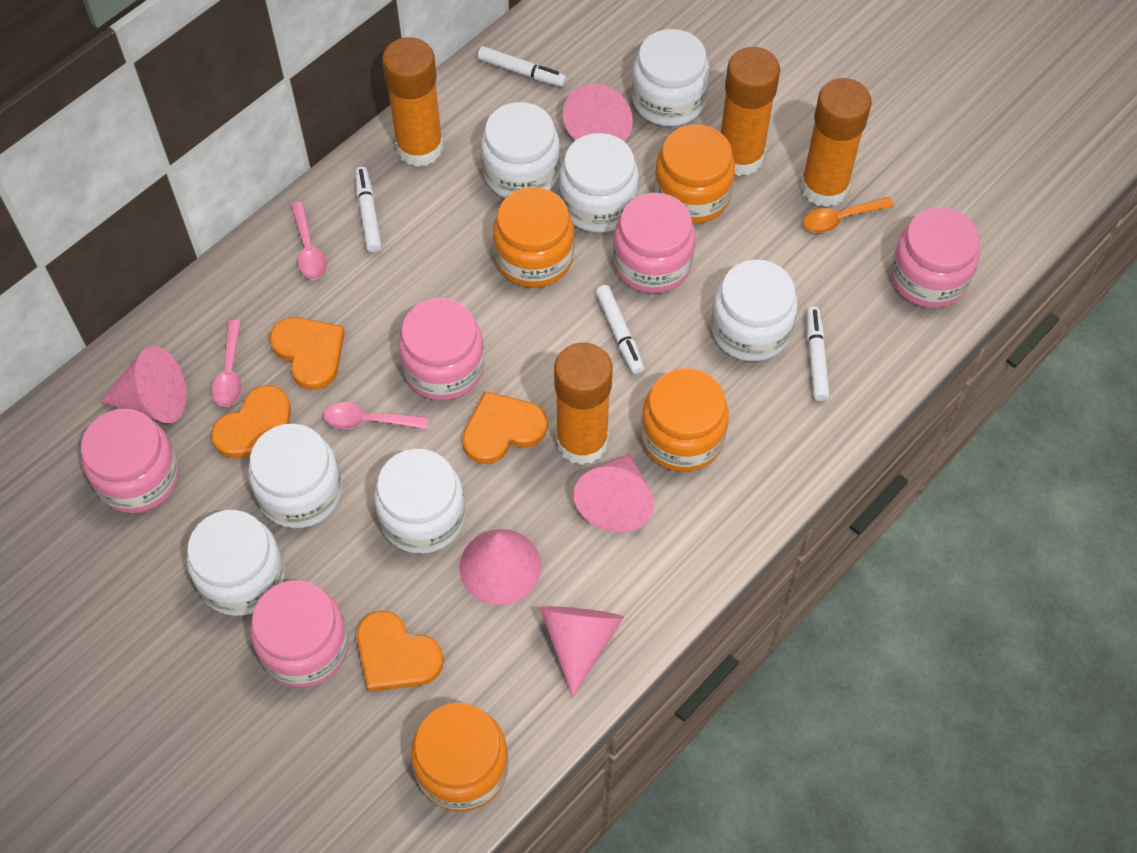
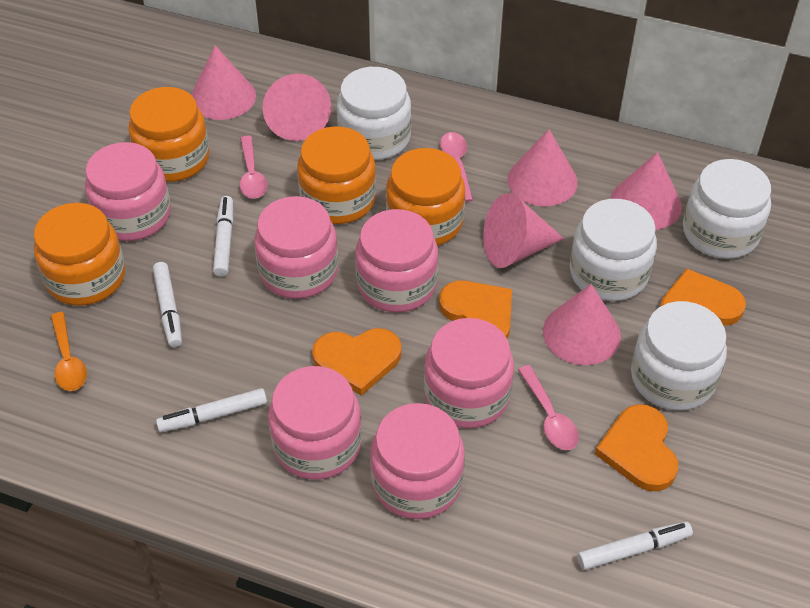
orange glue stick: 4 -> 0
pink cone: 5 -> 6
pink jar: 5 -> 6
white jar: 7 -> 4

